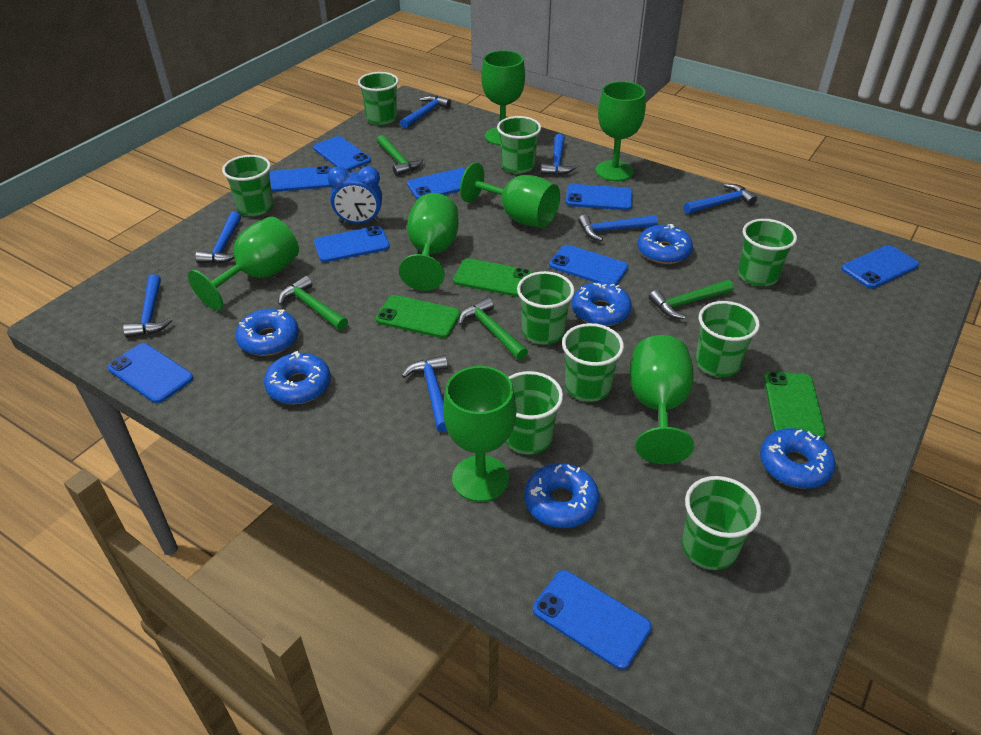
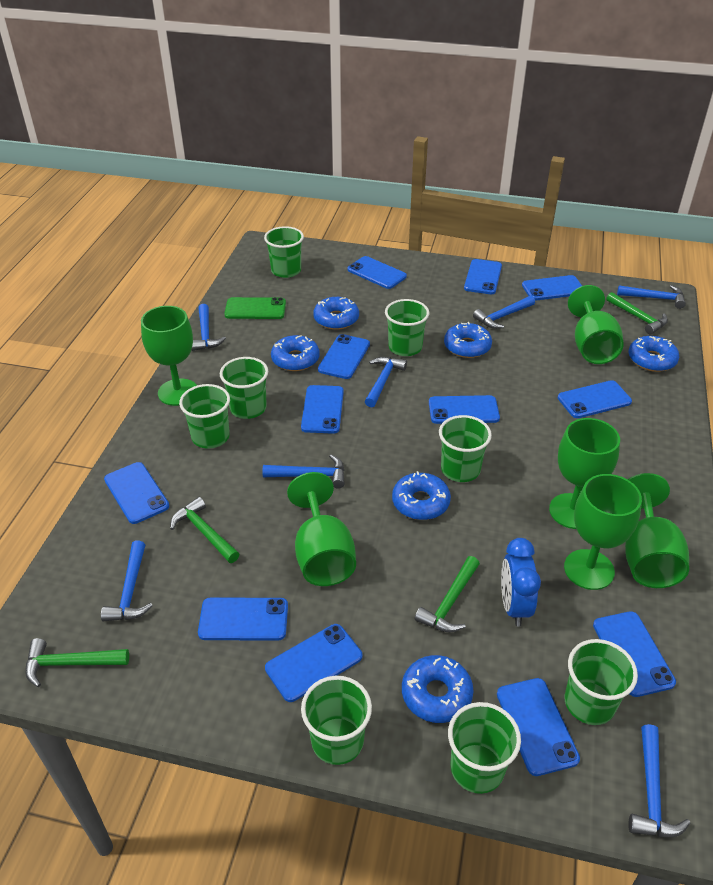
blue phone: 9 -> 12
green cup: 9 -> 8
green goblet: 7 -> 6
green phone: 3 -> 1

